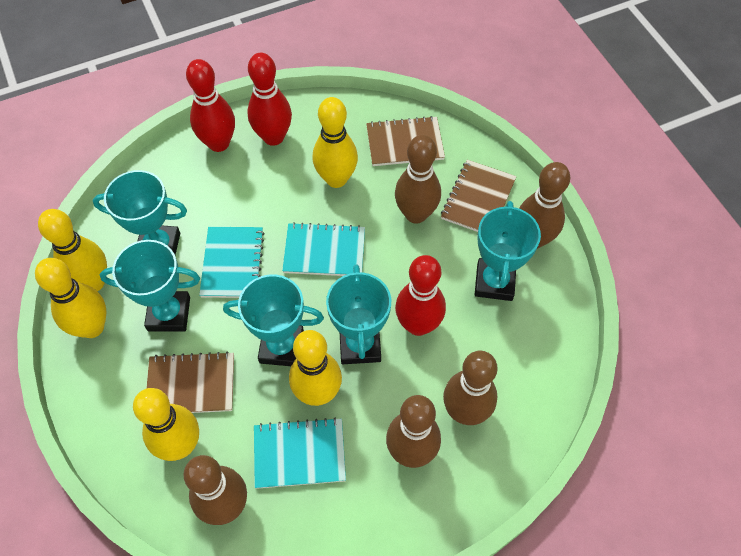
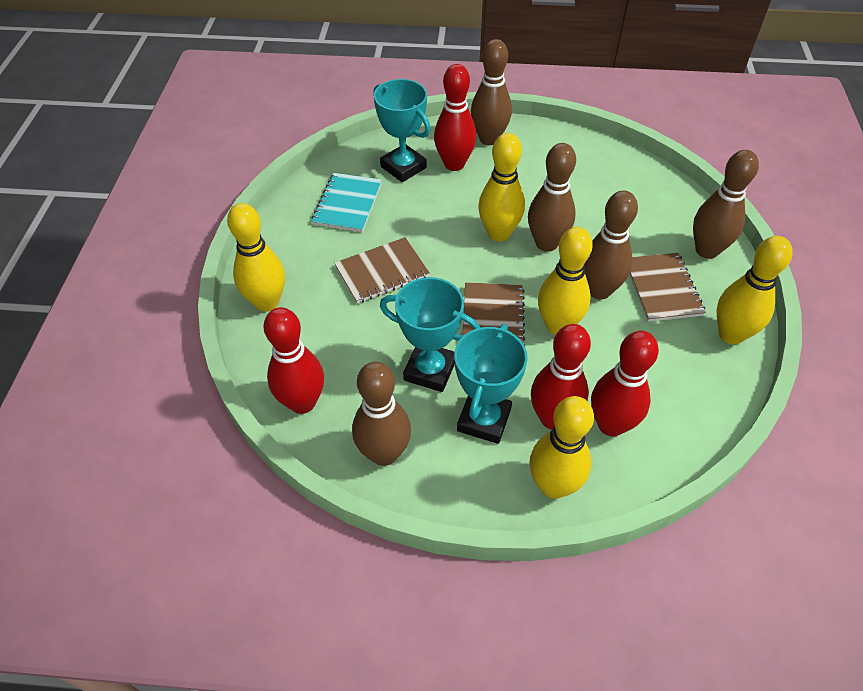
red bowling pin: 3 -> 4
turquoise notebook: 3 -> 1
turquoise trophy: 5 -> 3

